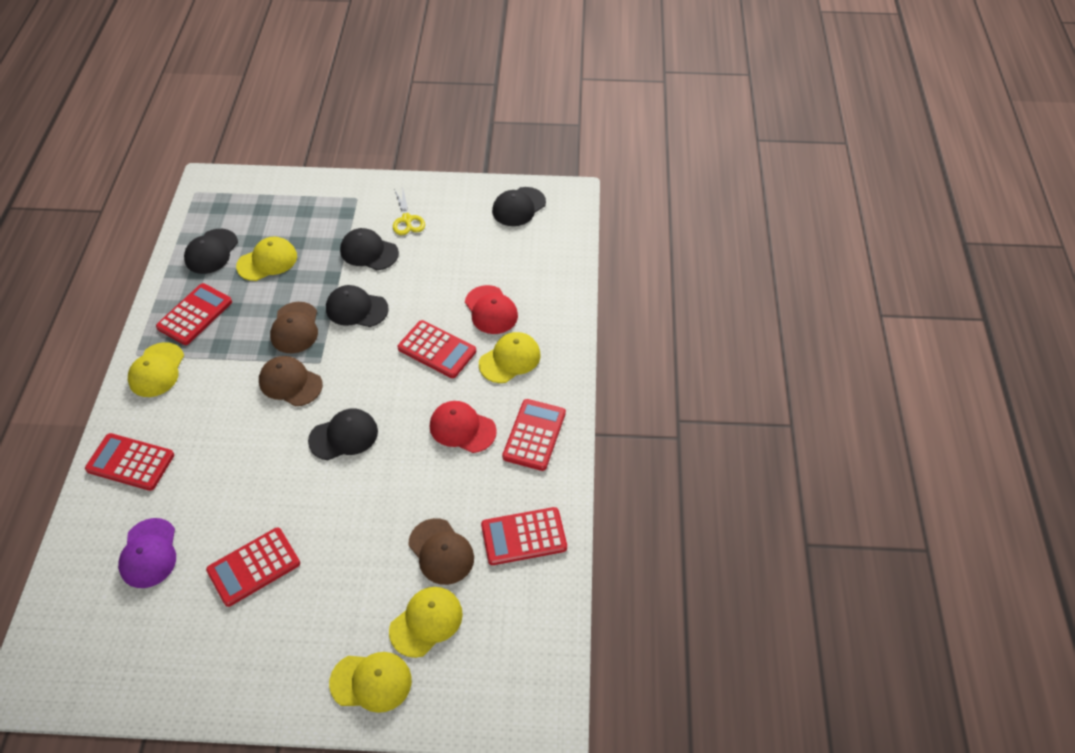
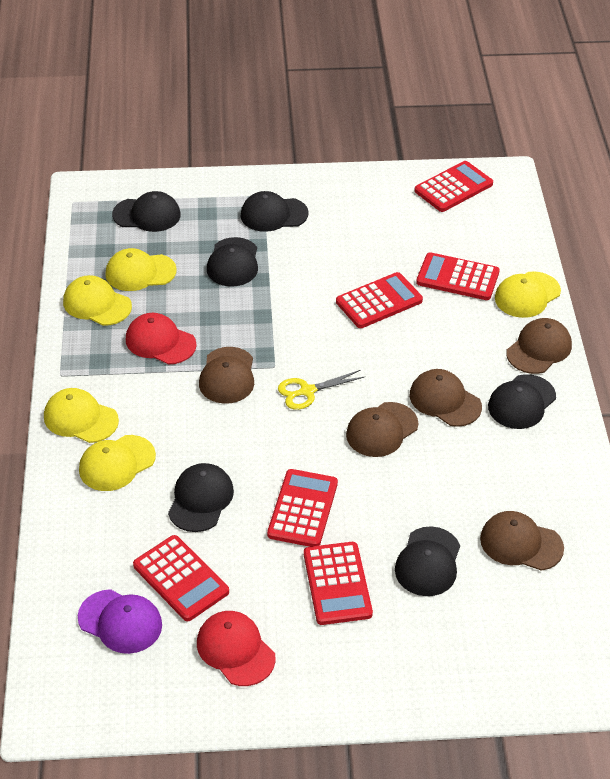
black cap: 5 -> 6
brown cap: 3 -> 5

